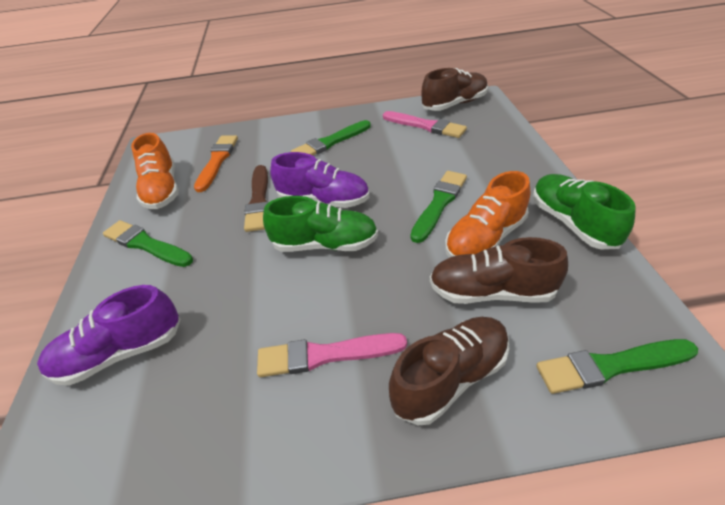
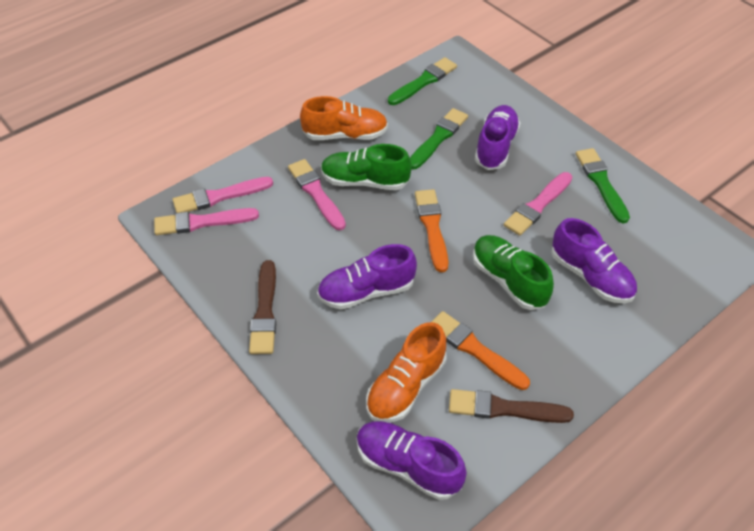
brown brush: 1 -> 2
brown shoe: 3 -> 0
green brush: 4 -> 3
orange brush: 1 -> 2
pink brush: 2 -> 4
purple shoe: 2 -> 4

